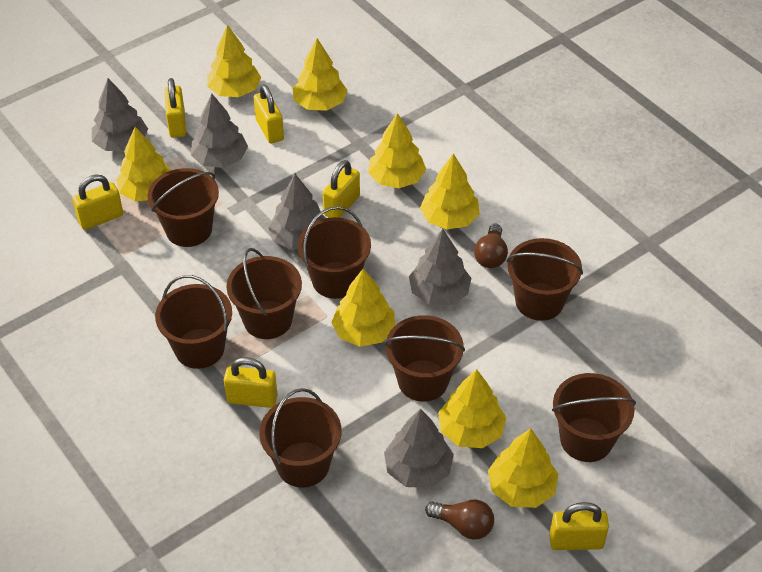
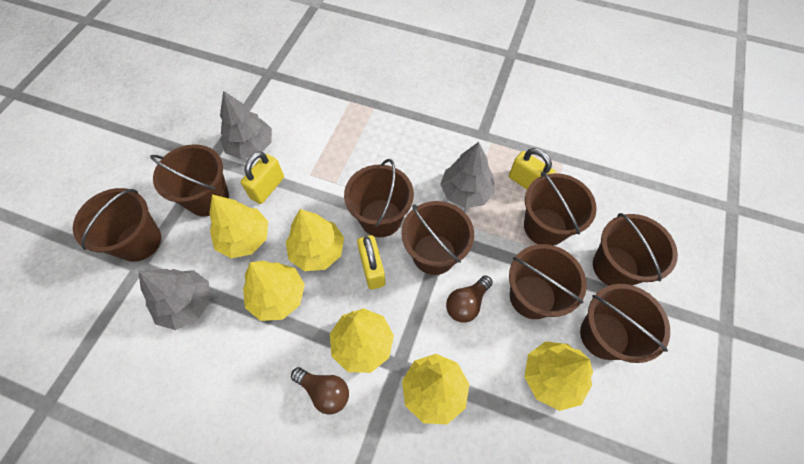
grey tree: 5 -> 3
yellow padlock: 6 -> 3
yellow tree: 8 -> 6

